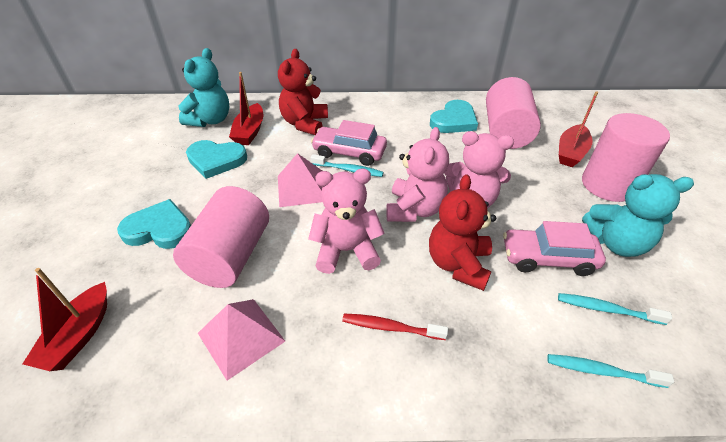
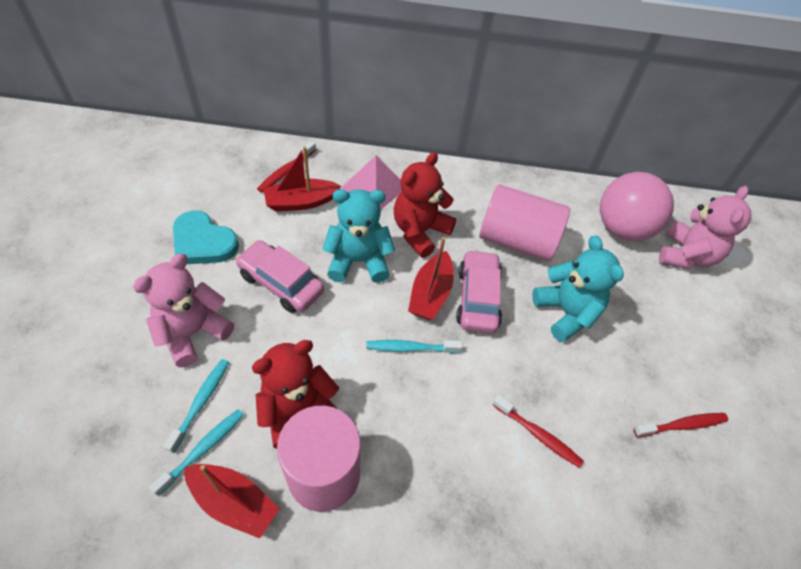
pink ball: 0 -> 1
pink cylinder: 3 -> 2
pink pyramid: 2 -> 1
pink teddy bear: 3 -> 2
red toothbrush: 1 -> 3
turquoise heart: 3 -> 1

